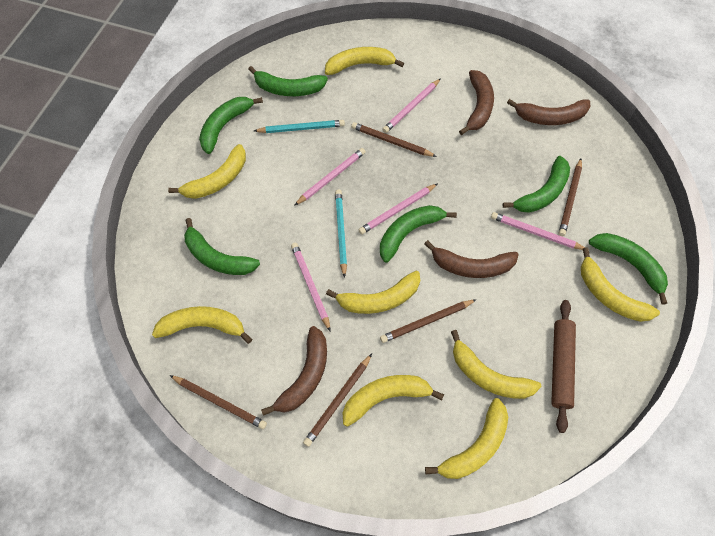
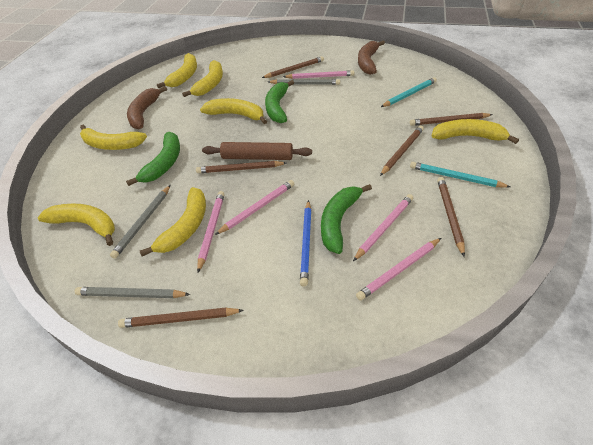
blue pencil: 0 -> 1
brown banana: 4 -> 2
brown pencil: 5 -> 6
green banana: 6 -> 3
grey pencil: 0 -> 3
yellow banana: 8 -> 7

